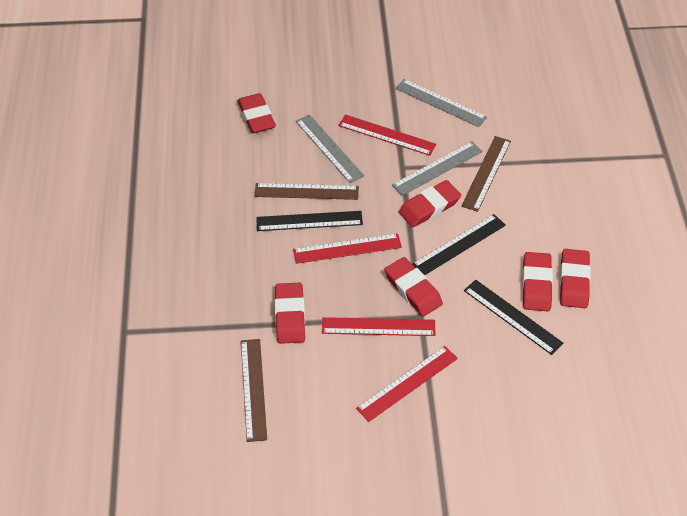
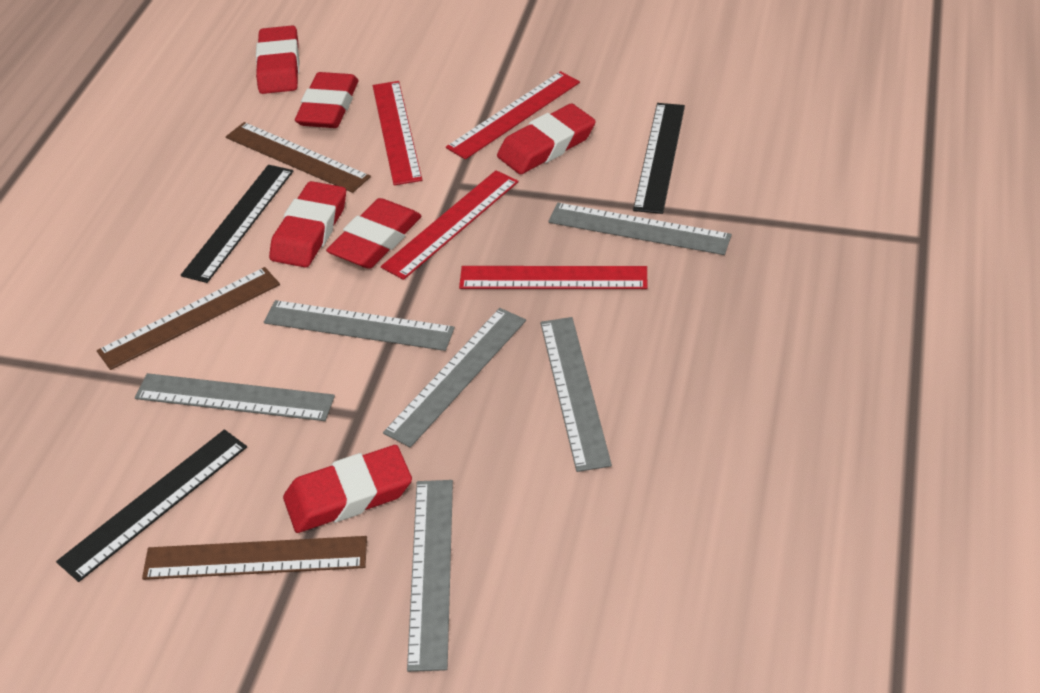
grey ruler: 3 -> 6

